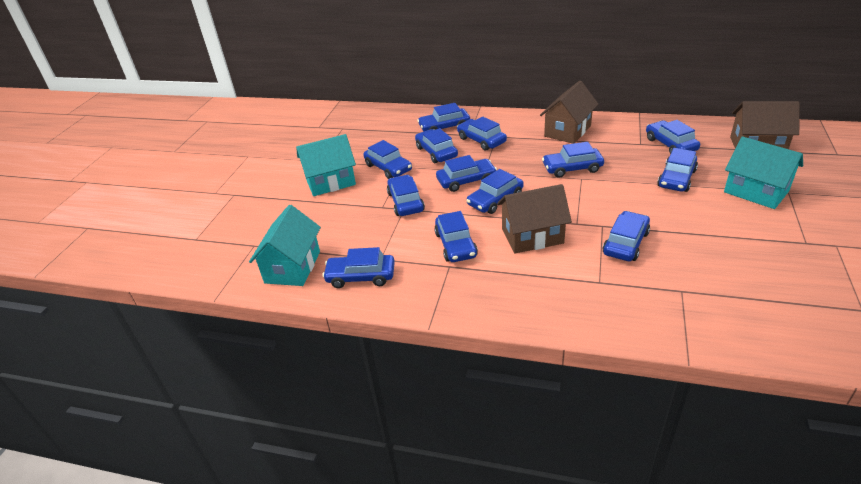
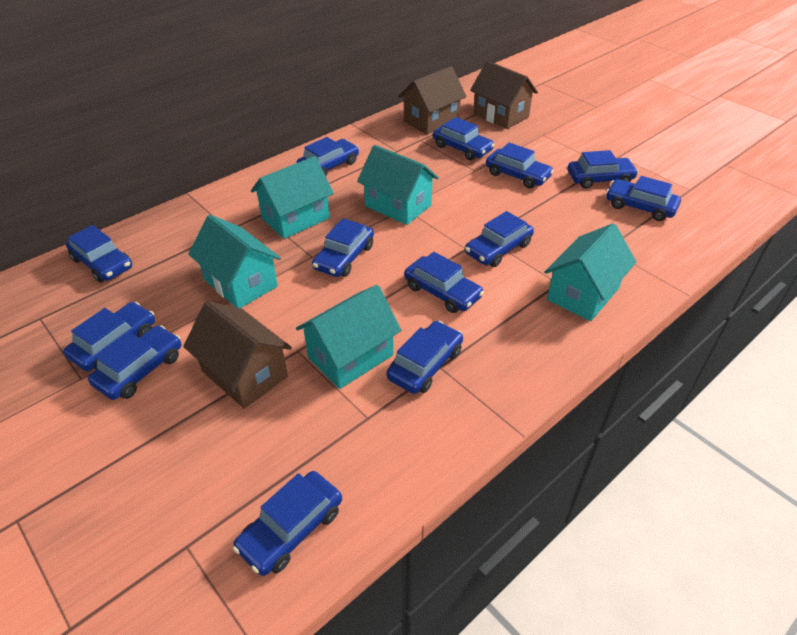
turquoise house: 3 -> 5

